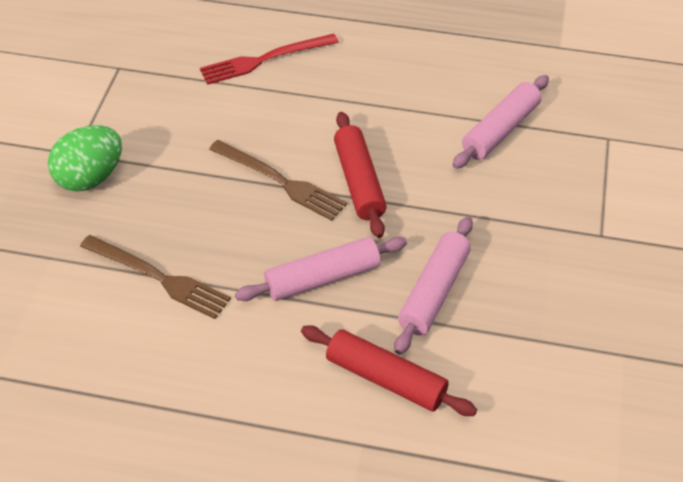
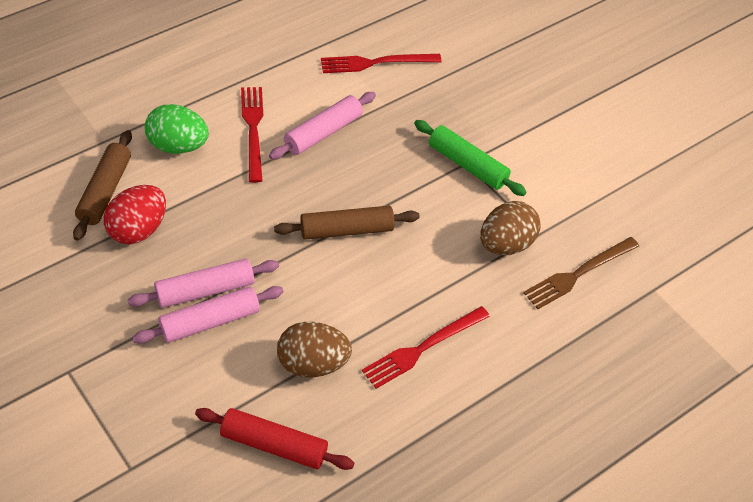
brown egg: 0 -> 2
brown fork: 2 -> 1
brown rolling pin: 0 -> 2
green rolling pin: 0 -> 1
red egg: 0 -> 1
red fork: 1 -> 3
red rolling pin: 2 -> 1

